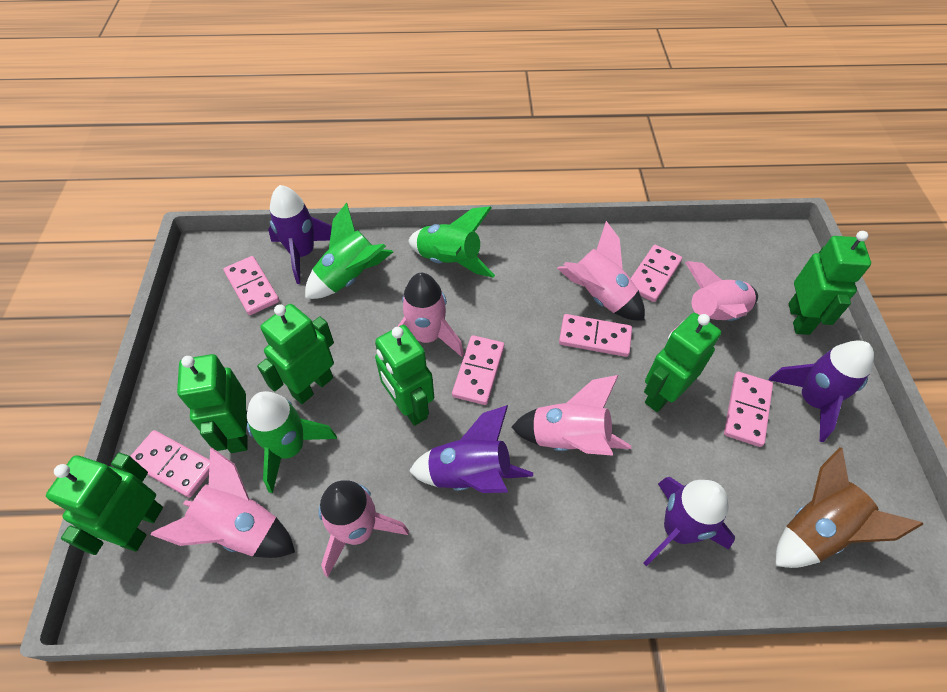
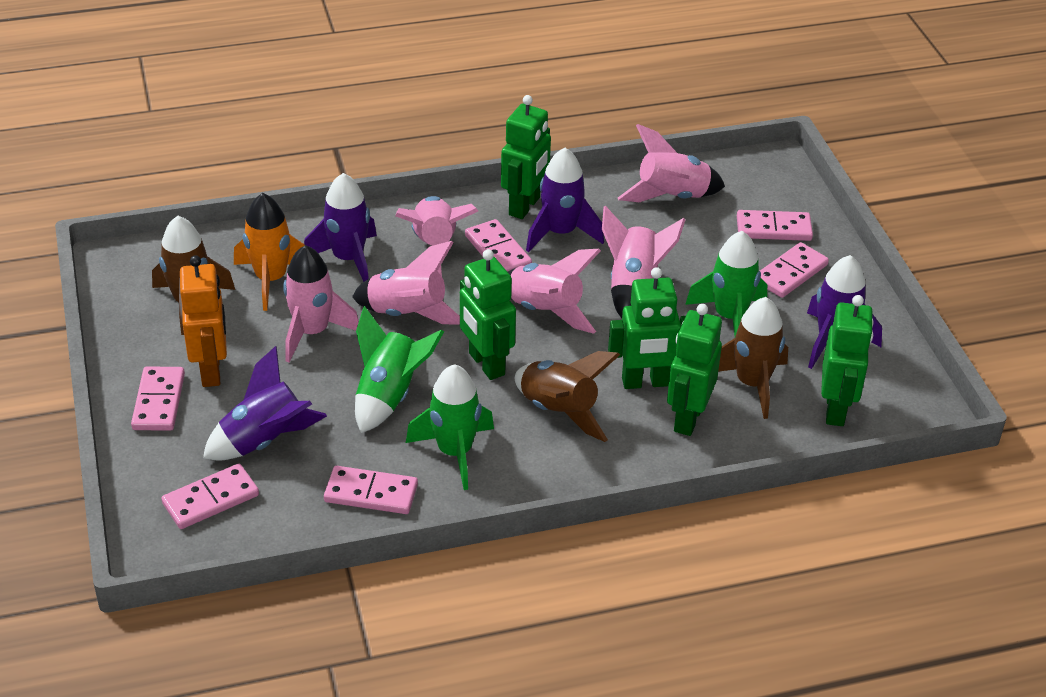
brown rocket: 1 -> 3
green robot: 6 -> 5
orange robot: 0 -> 1
orange rocket: 0 -> 1

